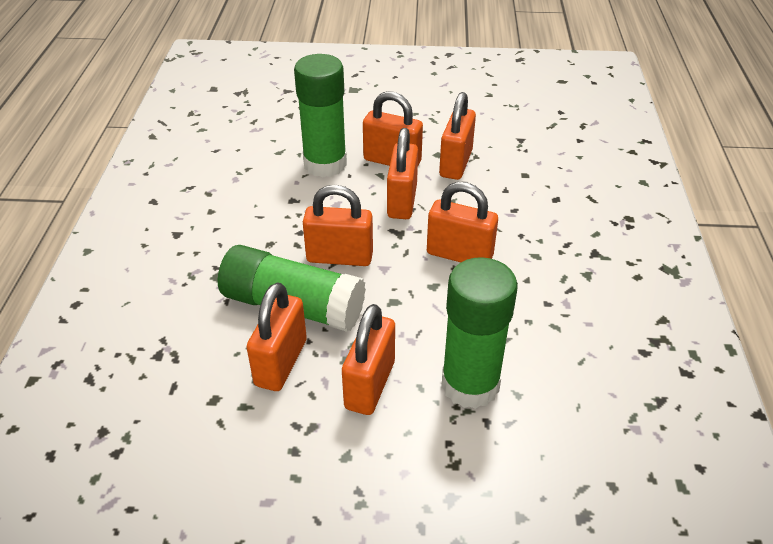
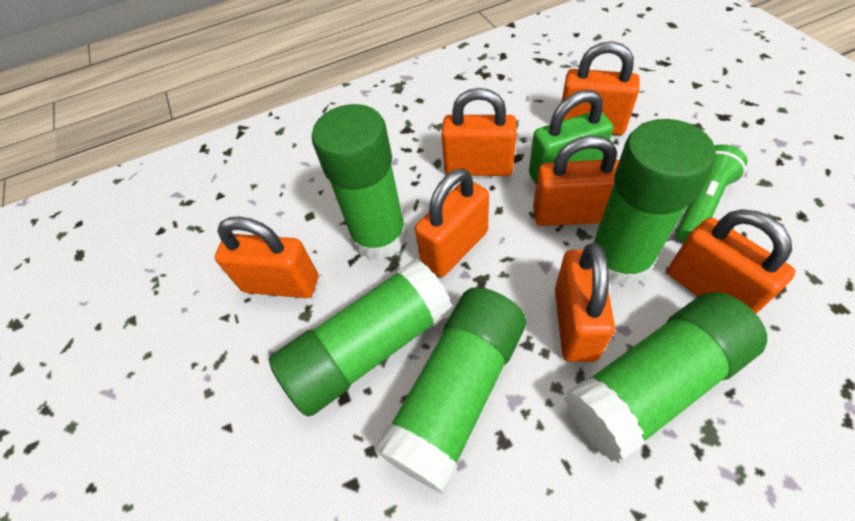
green flashlight: 0 -> 1
green glue stick: 3 -> 5
green padlock: 0 -> 1

